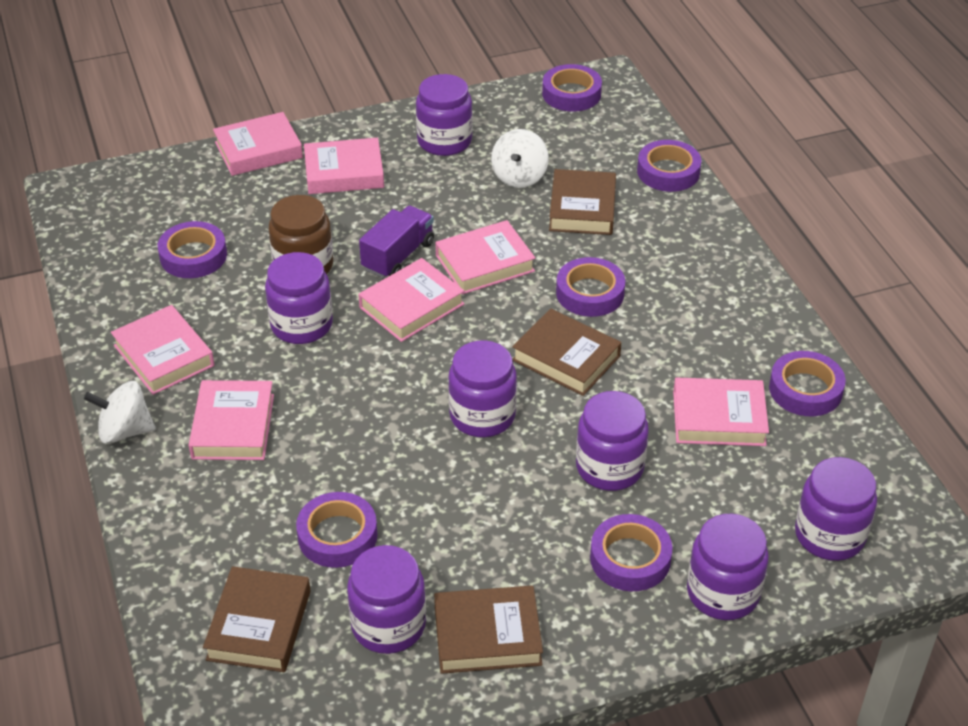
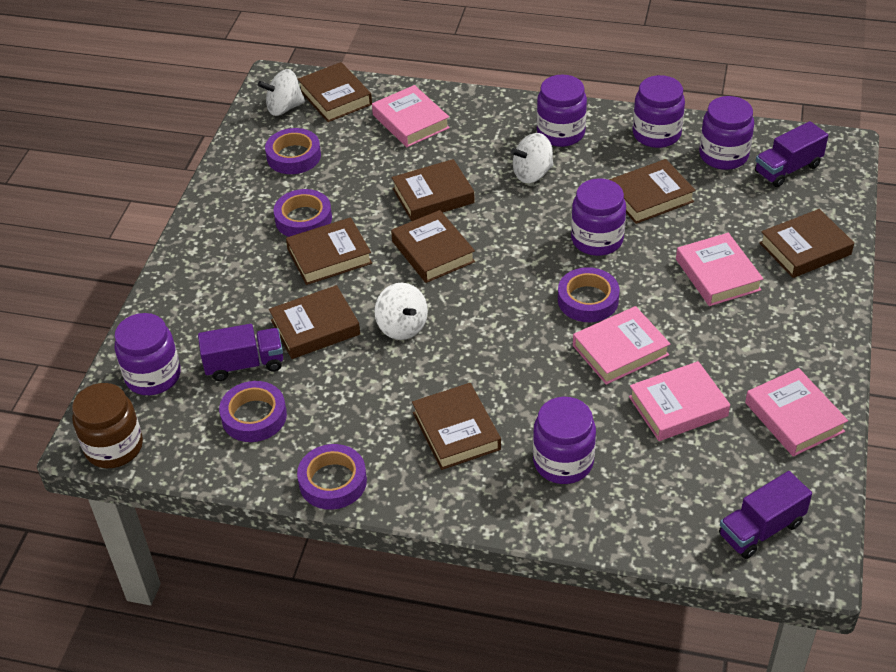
brown book: 4 -> 8
pink book: 7 -> 5
purple jar: 7 -> 6
purple tape: 7 -> 5
purple truck: 1 -> 3
white spinning top: 2 -> 3

